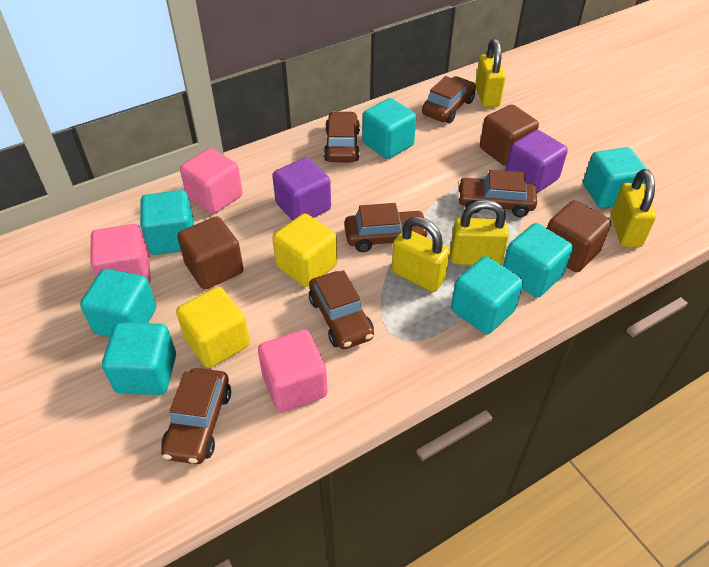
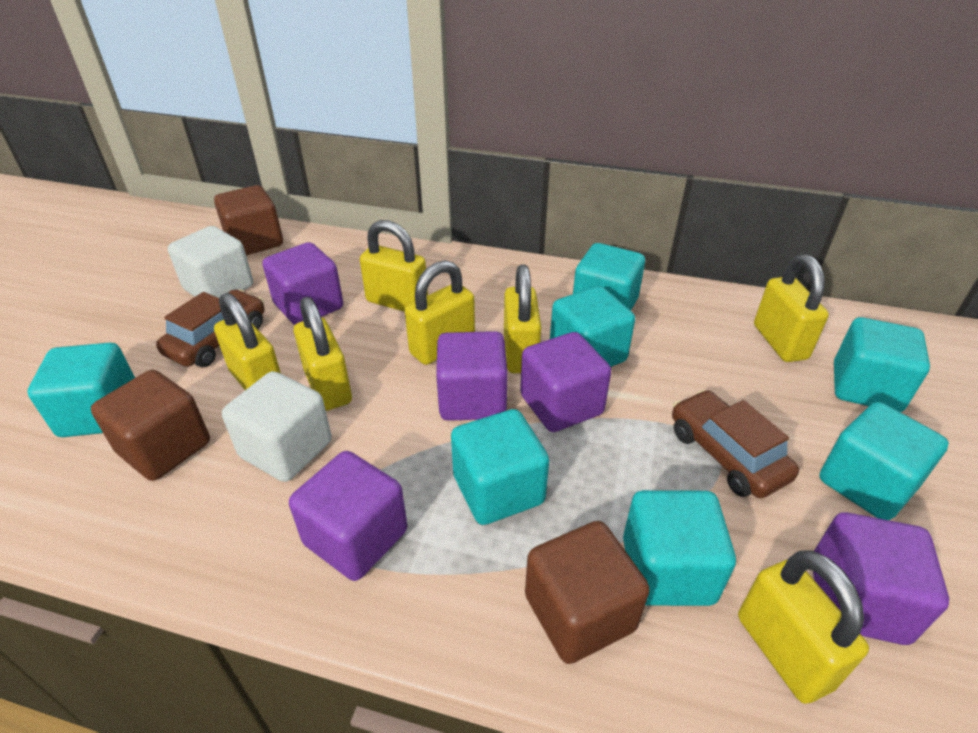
brown car: 6 -> 2
pink cube: 3 -> 0
purple cube: 2 -> 5
white cube: 0 -> 2
yellow cube: 2 -> 0
yellow padlock: 4 -> 7

